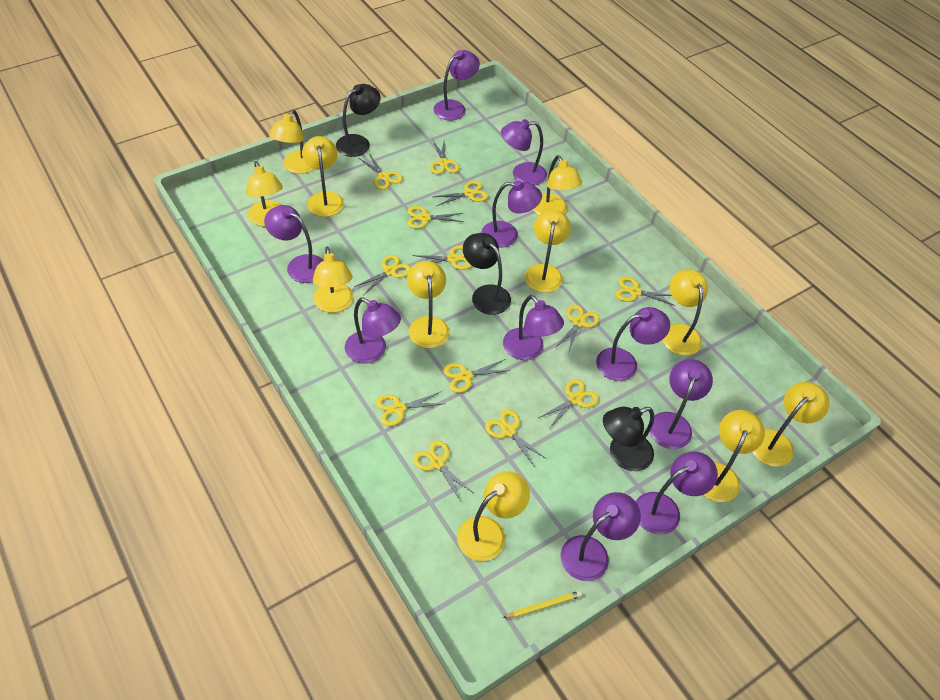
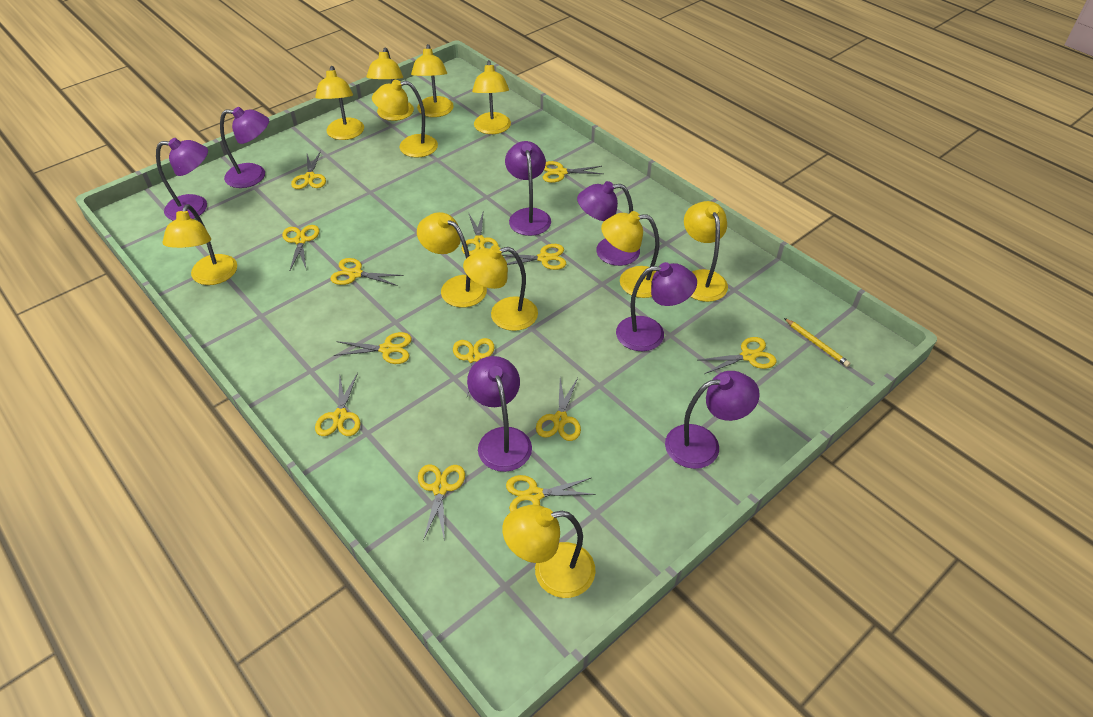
black lamp: 3 -> 0
purple lamp: 10 -> 7

